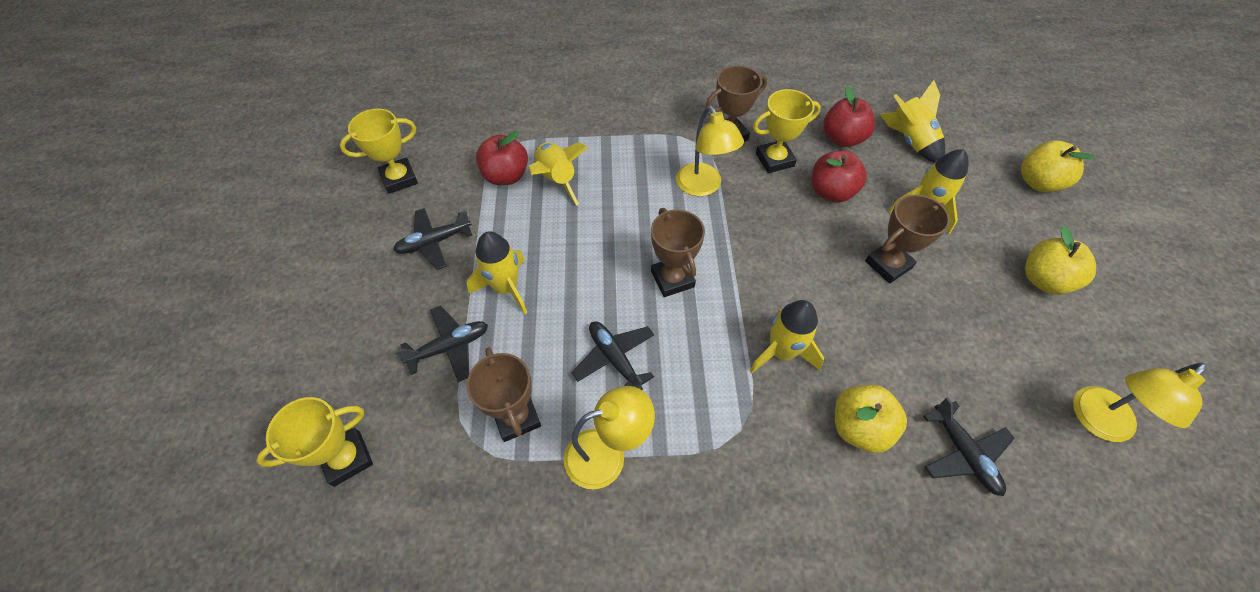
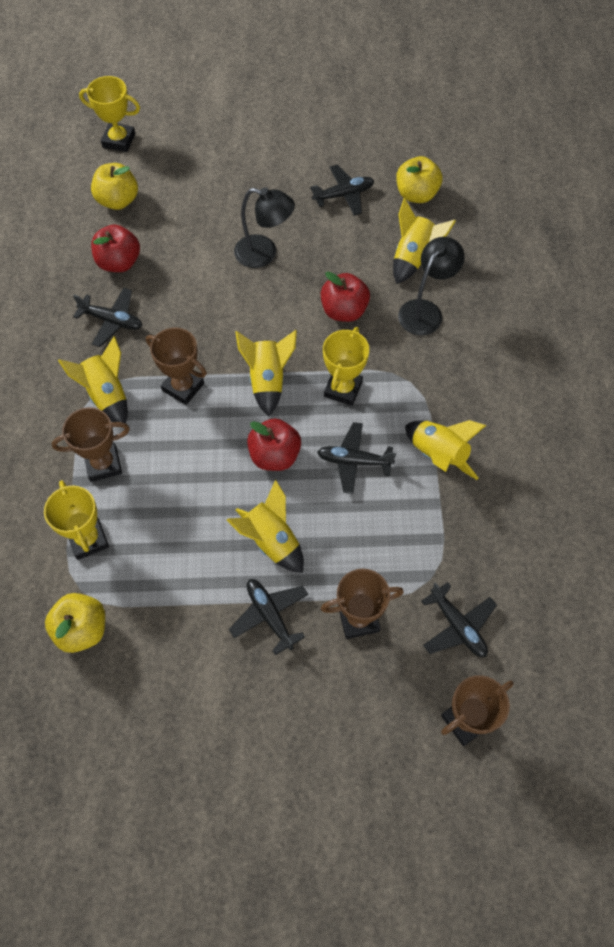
black lamp: 0 -> 2
black plane: 4 -> 5
yellow lamp: 3 -> 0

